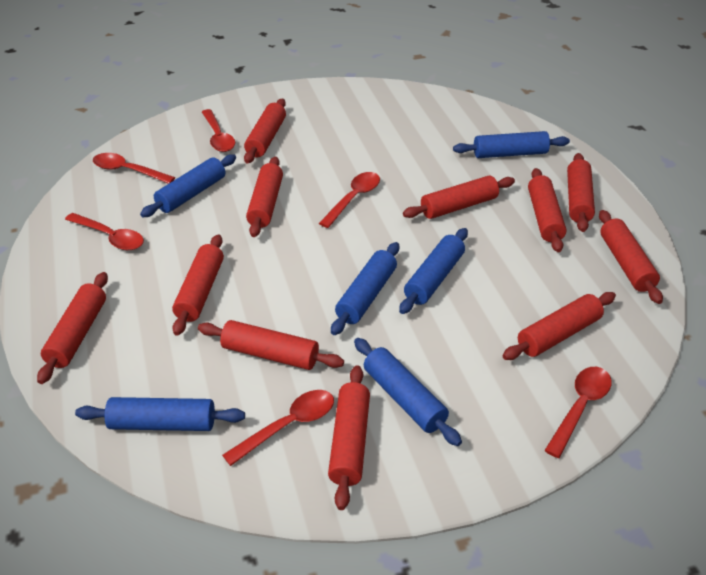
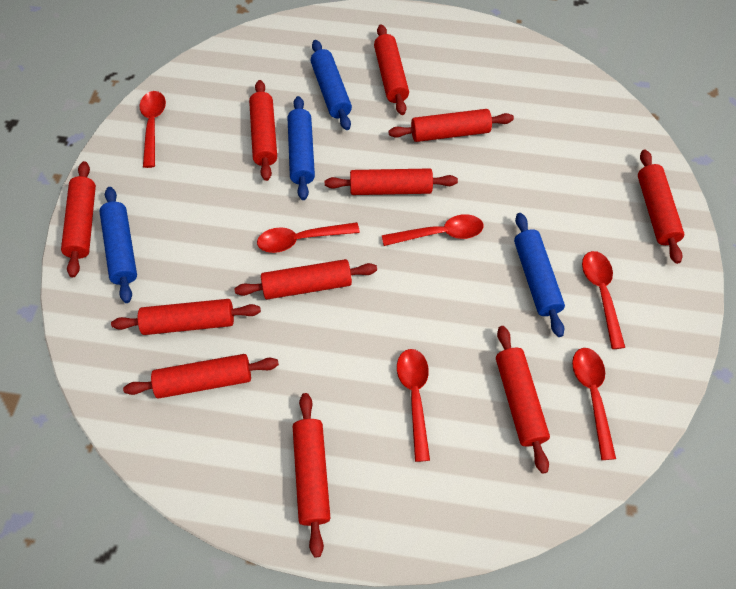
blue rolling pin: 6 -> 4

